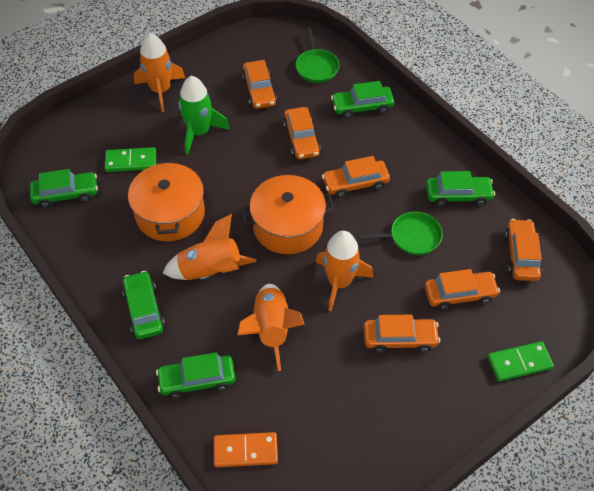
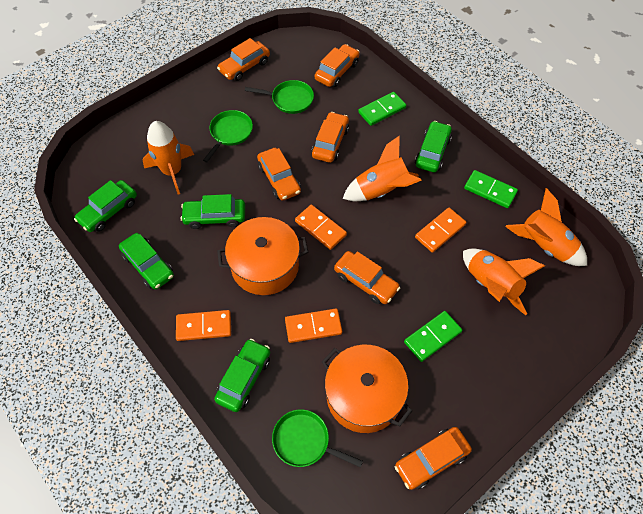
green domino: 2 -> 3
green pan: 2 -> 3
green rocket: 1 -> 0
orange domino: 1 -> 4

